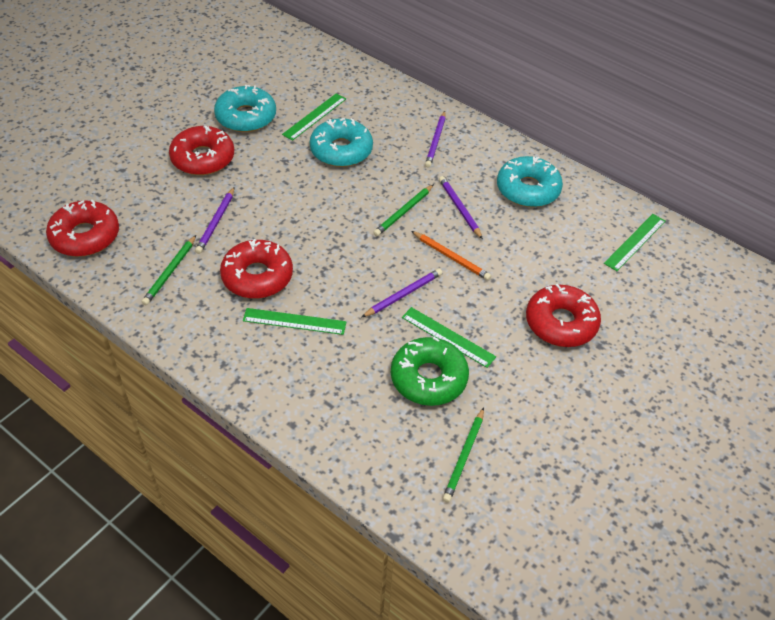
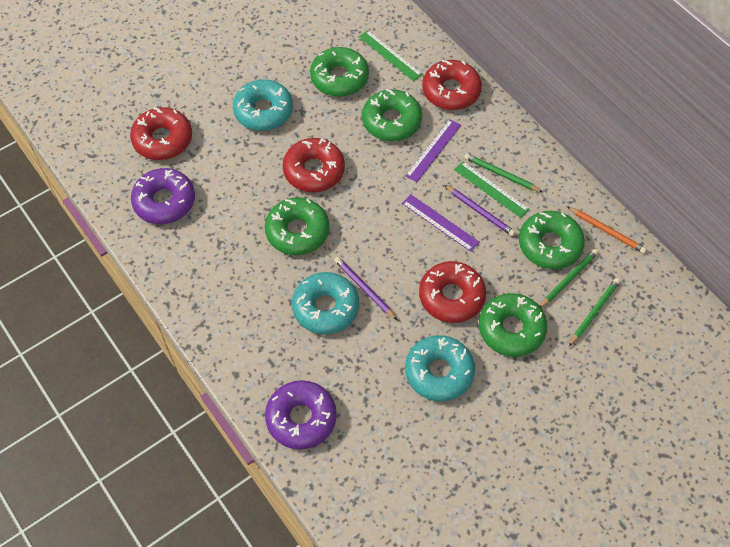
green donut: 1 -> 5
green ruler: 4 -> 2
purple donut: 0 -> 2
purple pencil: 4 -> 2
purple ruler: 0 -> 2

